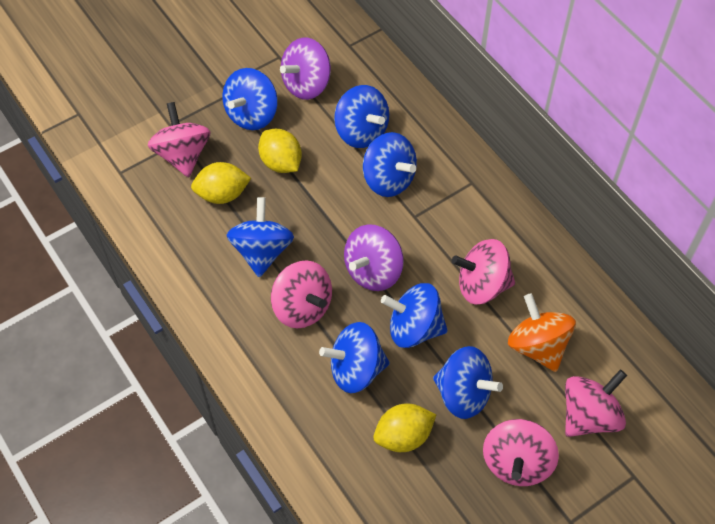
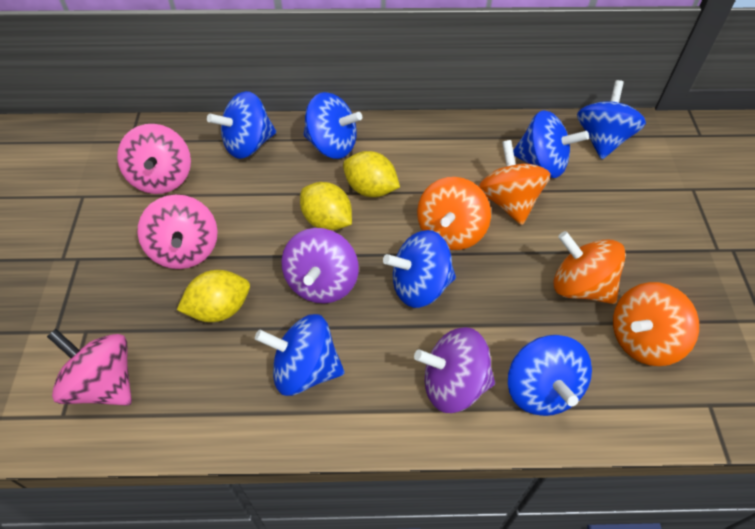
orange spinning top: 1 -> 4
pink spinning top: 5 -> 3

